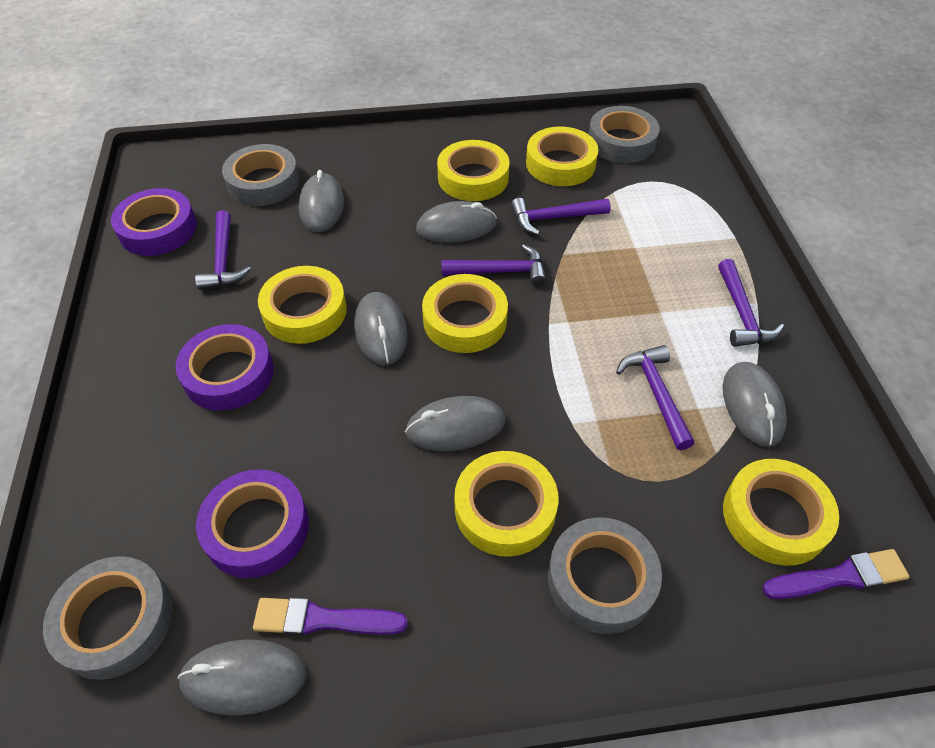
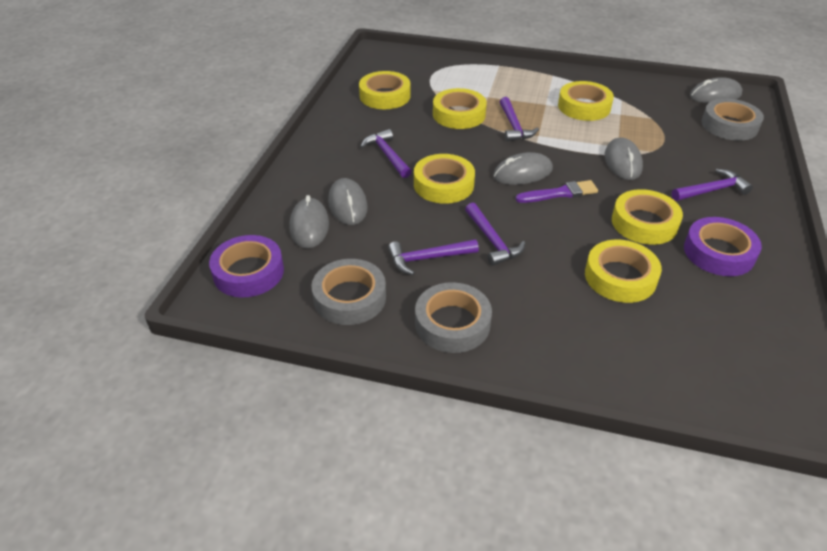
grey mouse: 6 -> 5
grey tape: 4 -> 3
purple brush: 2 -> 1
purple tape: 3 -> 2

